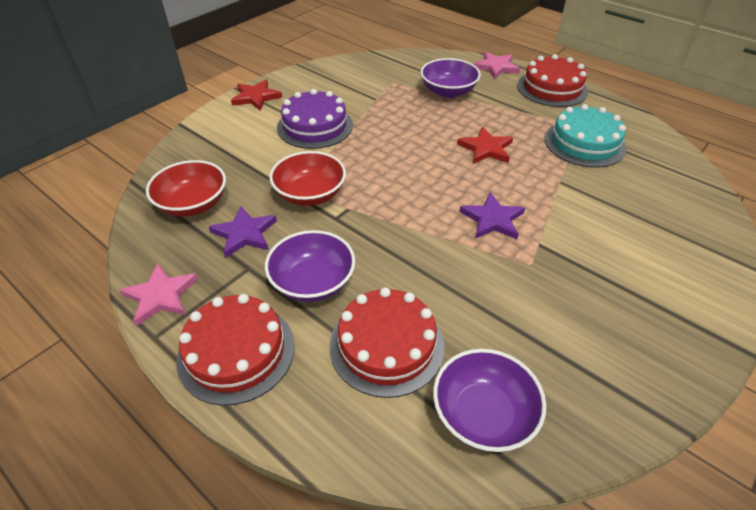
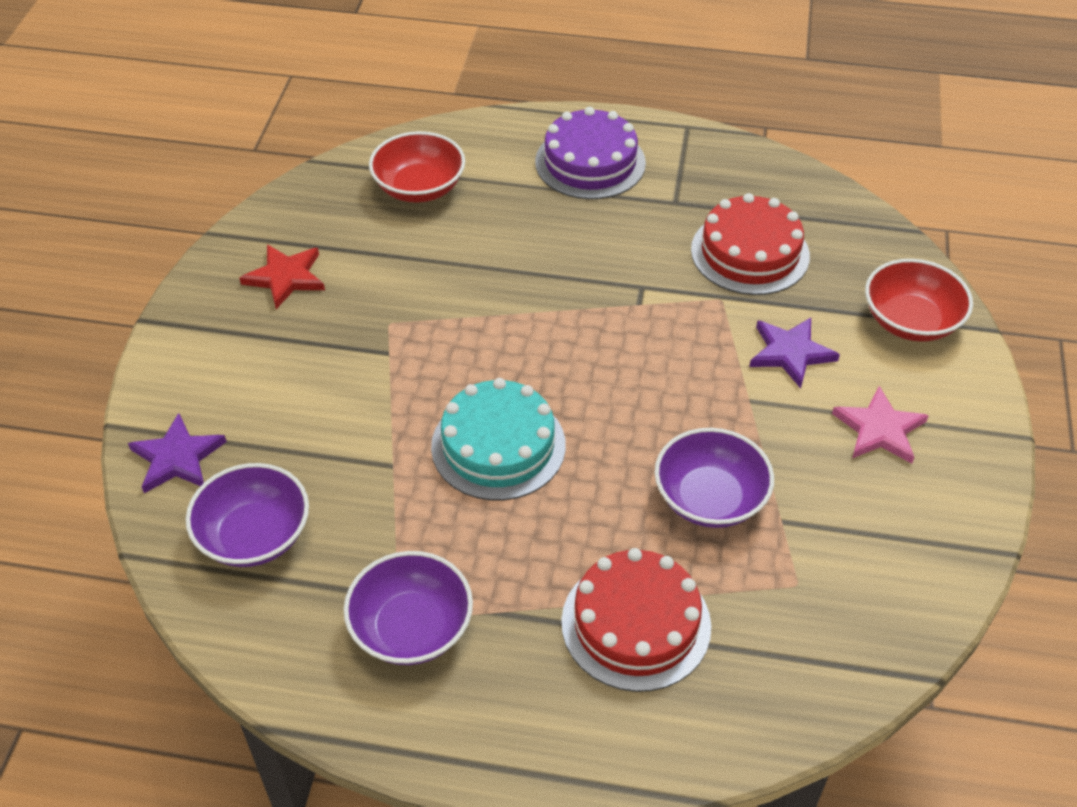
pink star: 2 -> 1
red cake: 3 -> 2
red star: 2 -> 1

